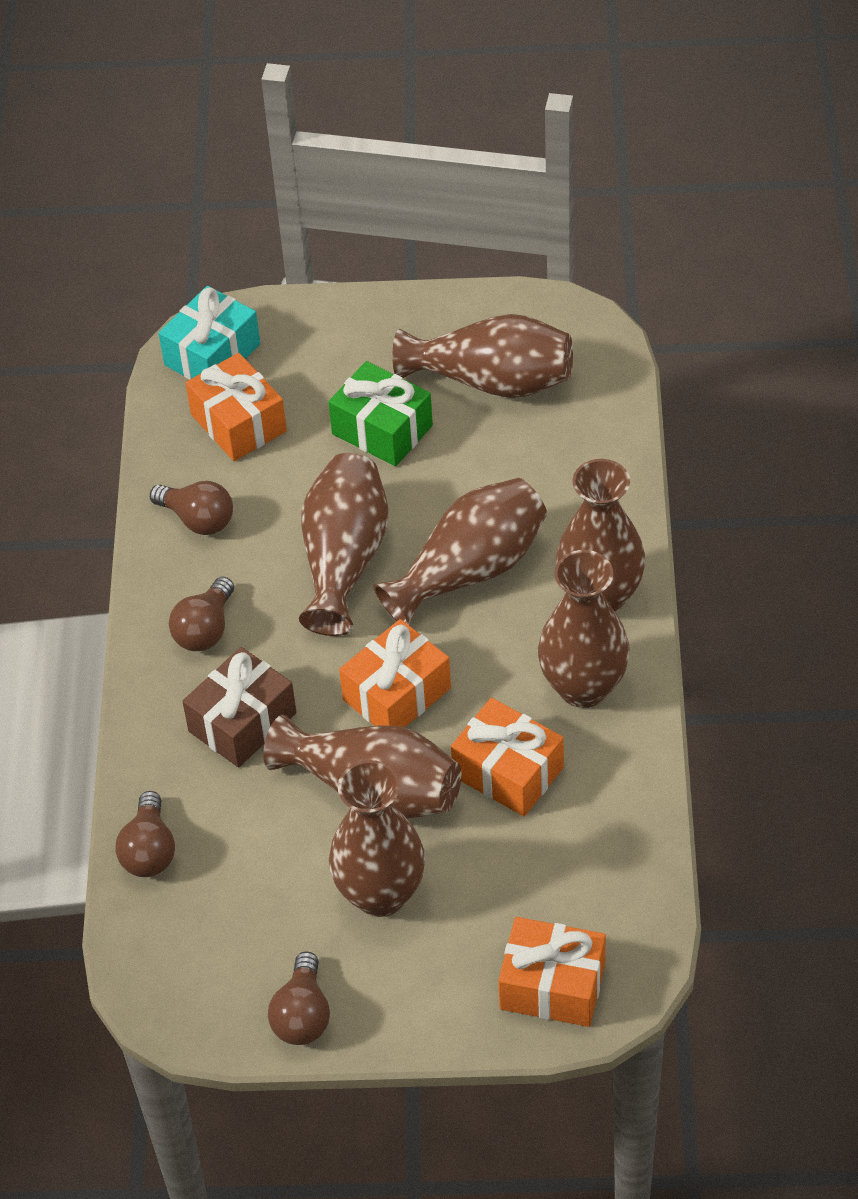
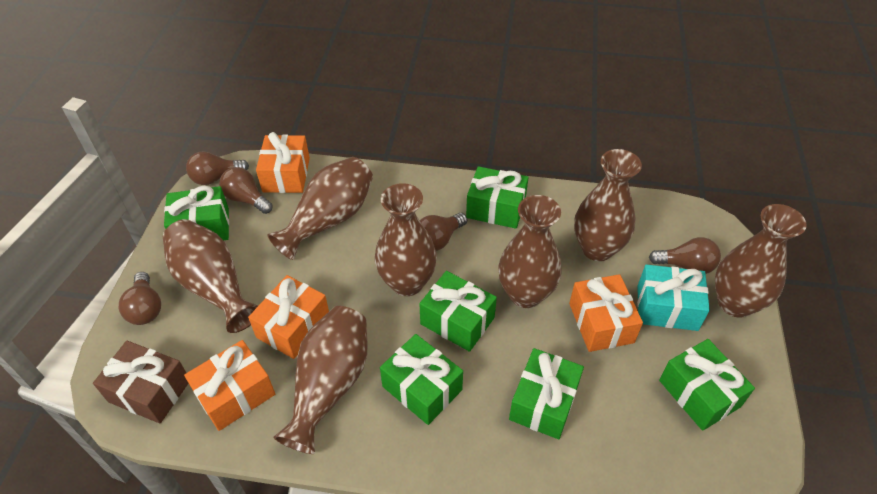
brown light bulb: 4 -> 5
green gift: 1 -> 6

